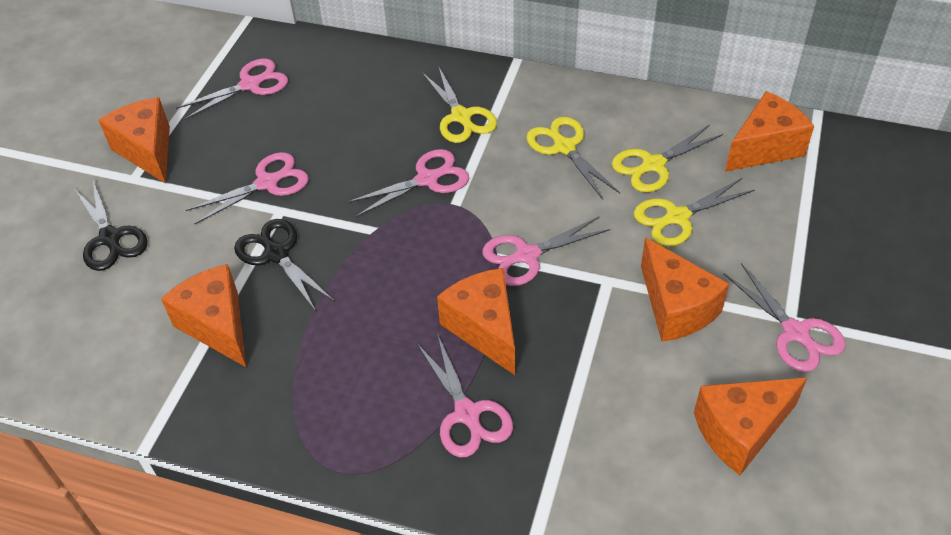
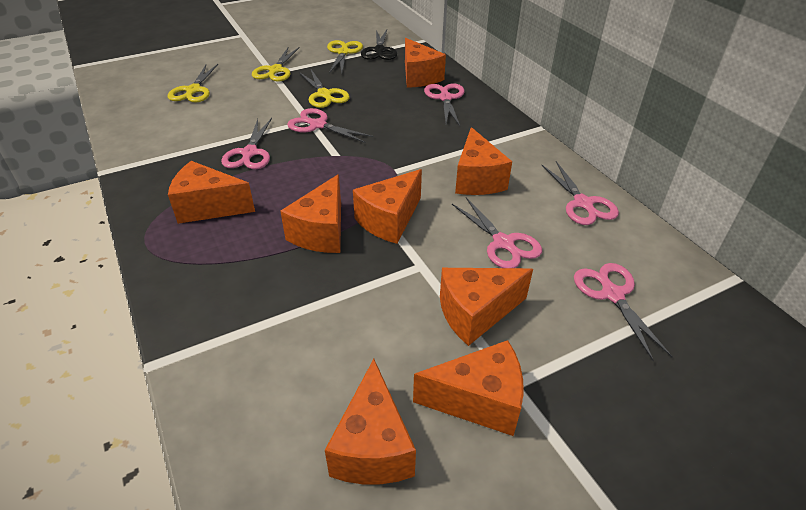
black scissors: 2 -> 1
orange cheese: 6 -> 8

